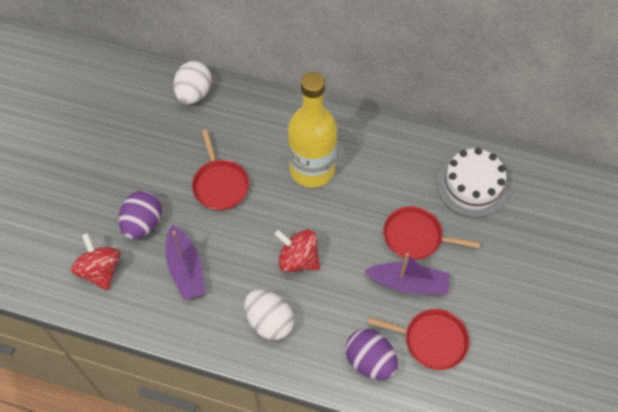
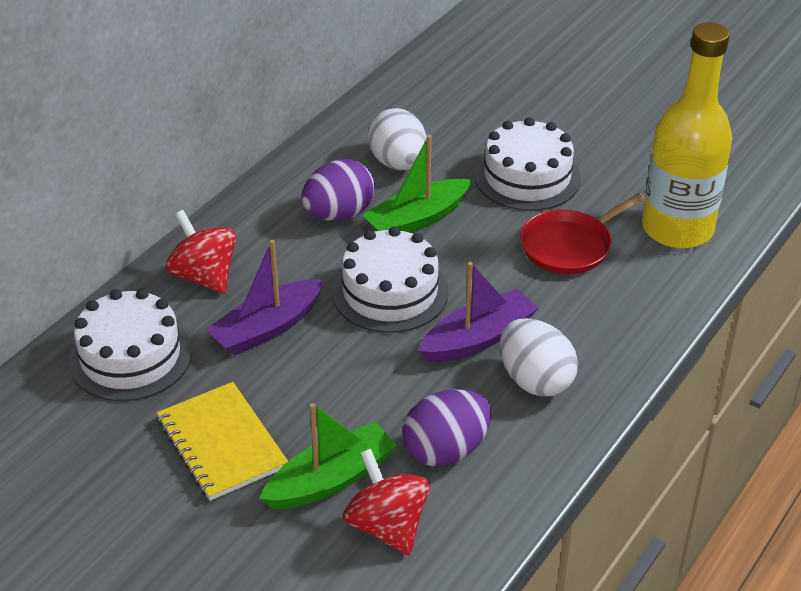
green boat: 0 -> 2
red pan: 3 -> 1
white cake: 1 -> 3
yellow notebook: 0 -> 1

